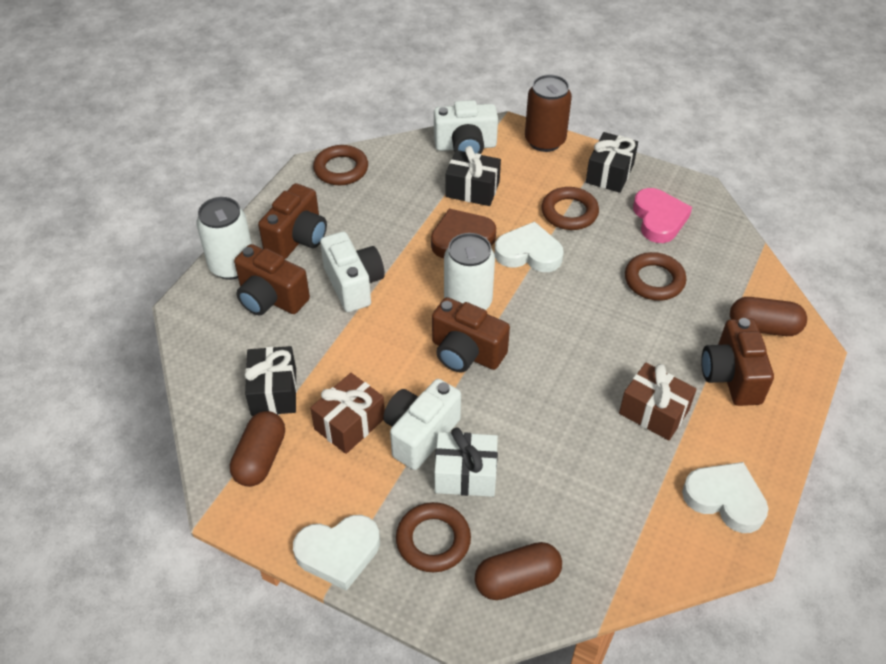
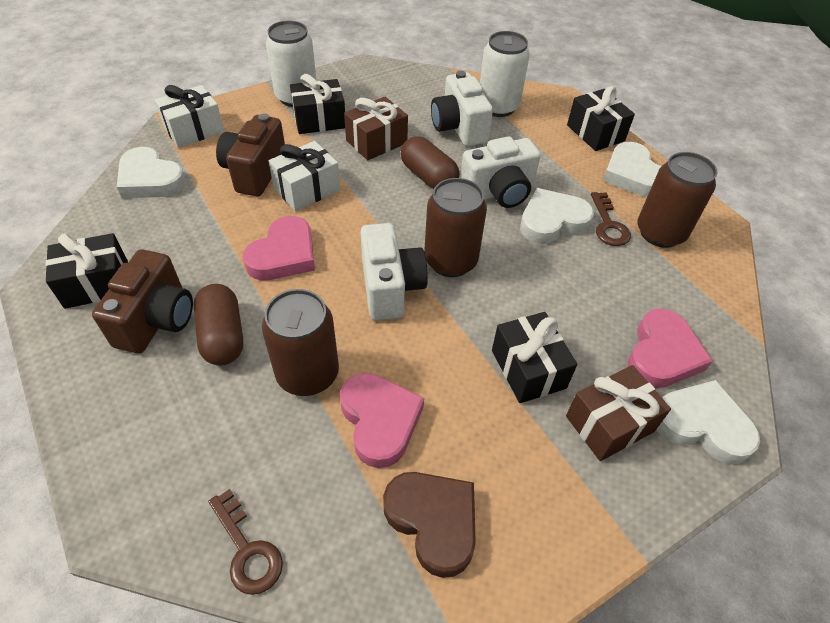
black gift: 3 -> 4
brown camera: 4 -> 2
brown can: 1 -> 3
brown capsule: 3 -> 2
brown key: 0 -> 2
brown ring: 4 -> 0
pink heart: 1 -> 3
white gift: 1 -> 2
white heart: 3 -> 4

